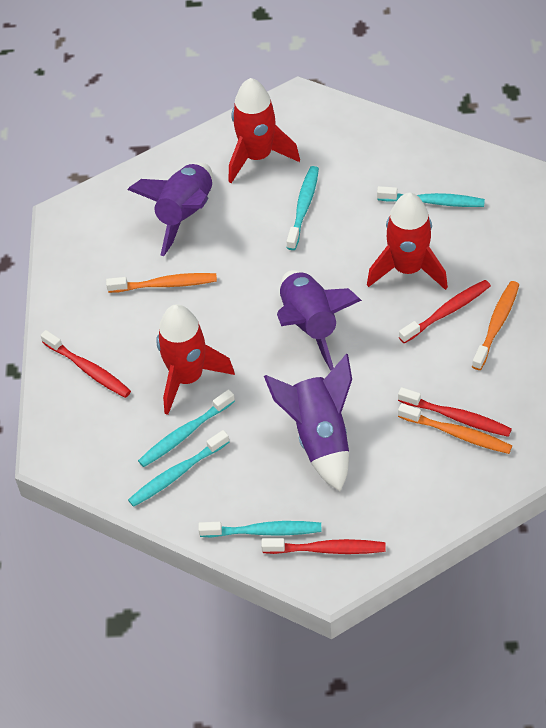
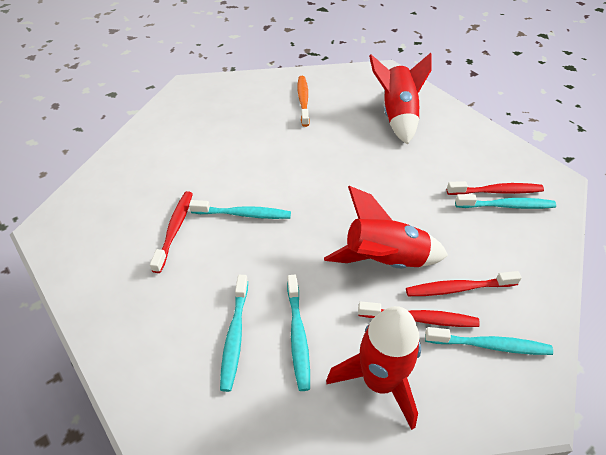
orange toothbrush: 3 -> 1
purple rocket: 3 -> 0

